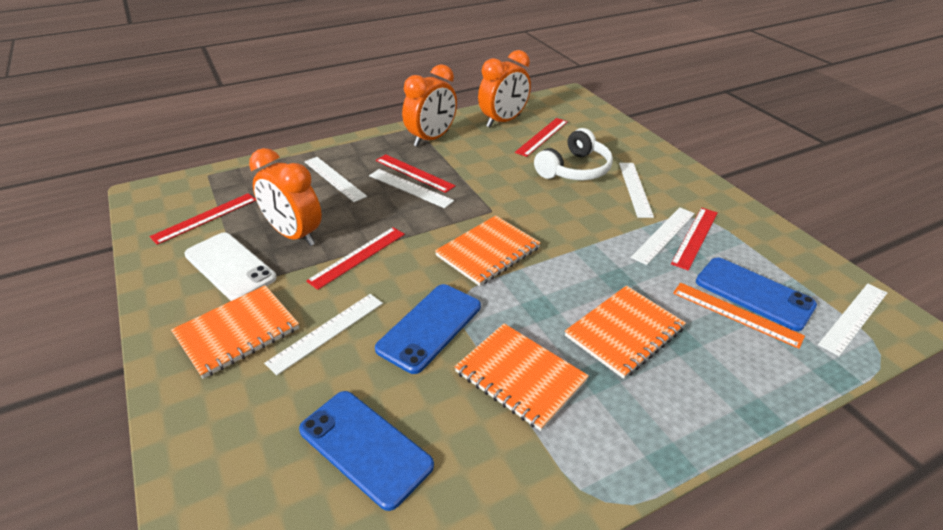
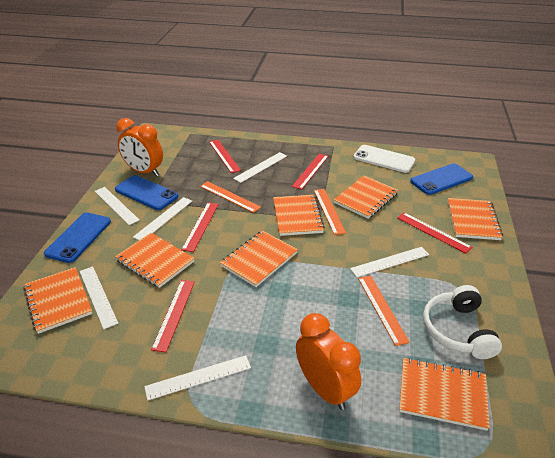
orange clock: 3 -> 2
orange notebook: 4 -> 7
orange ruler: 1 -> 3

